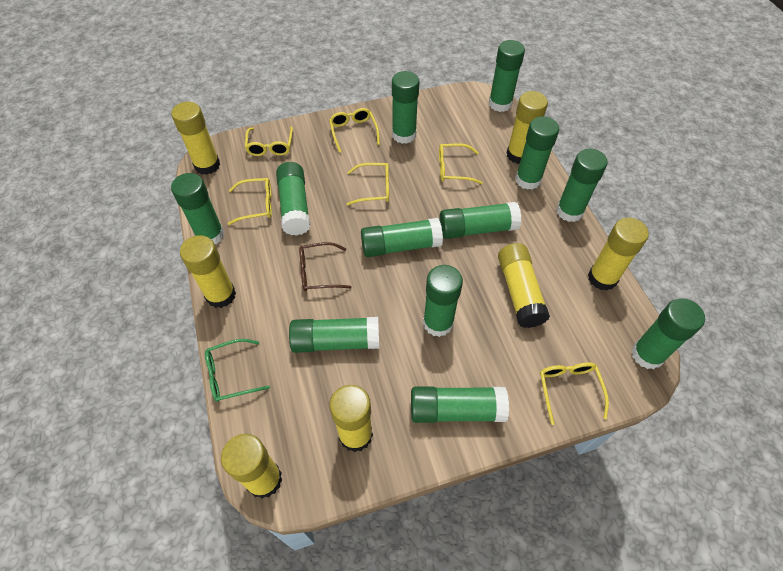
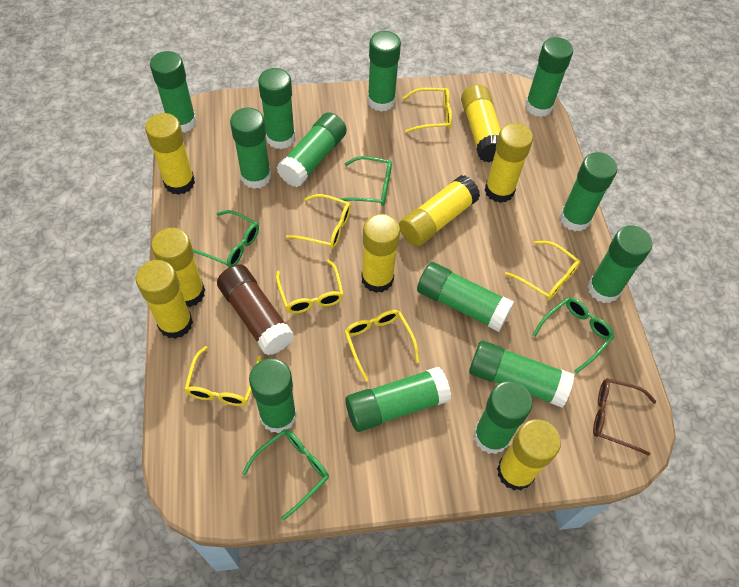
brown glue stick: 0 -> 1
green glasses: 1 -> 4
green glue stick: 12 -> 13
yellow glue stick: 7 -> 8

